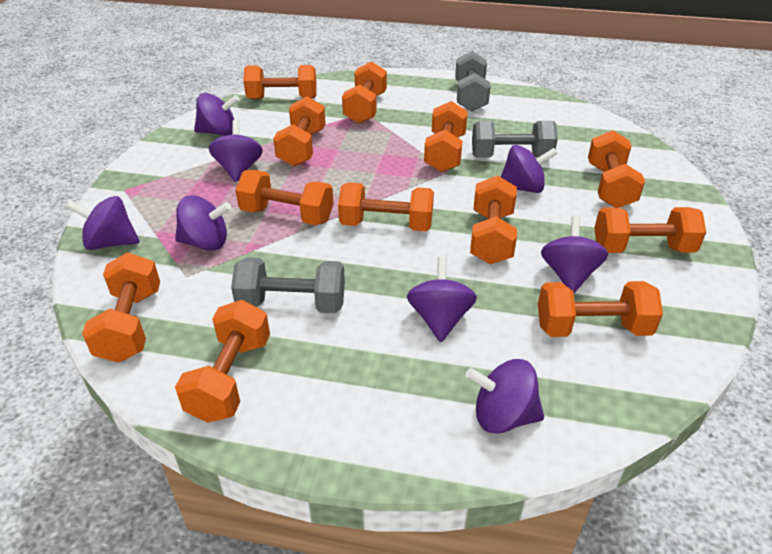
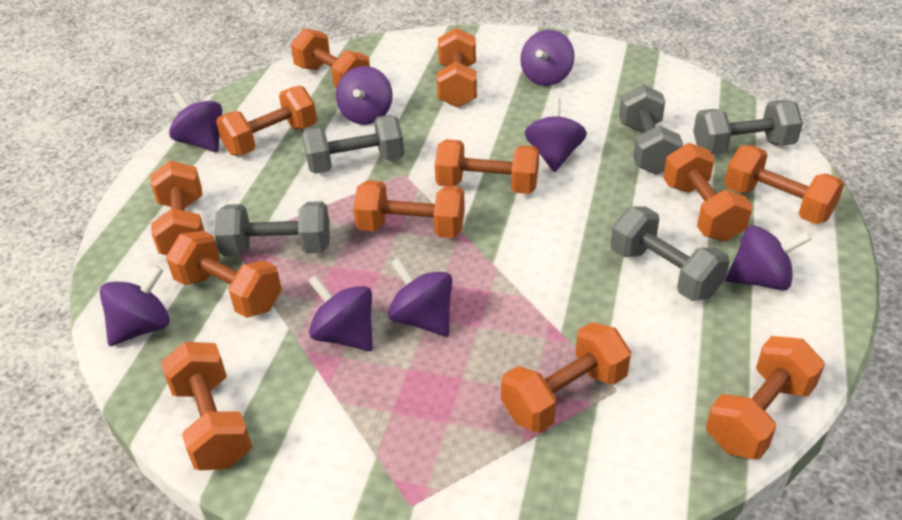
grey dumbbell: 3 -> 5

